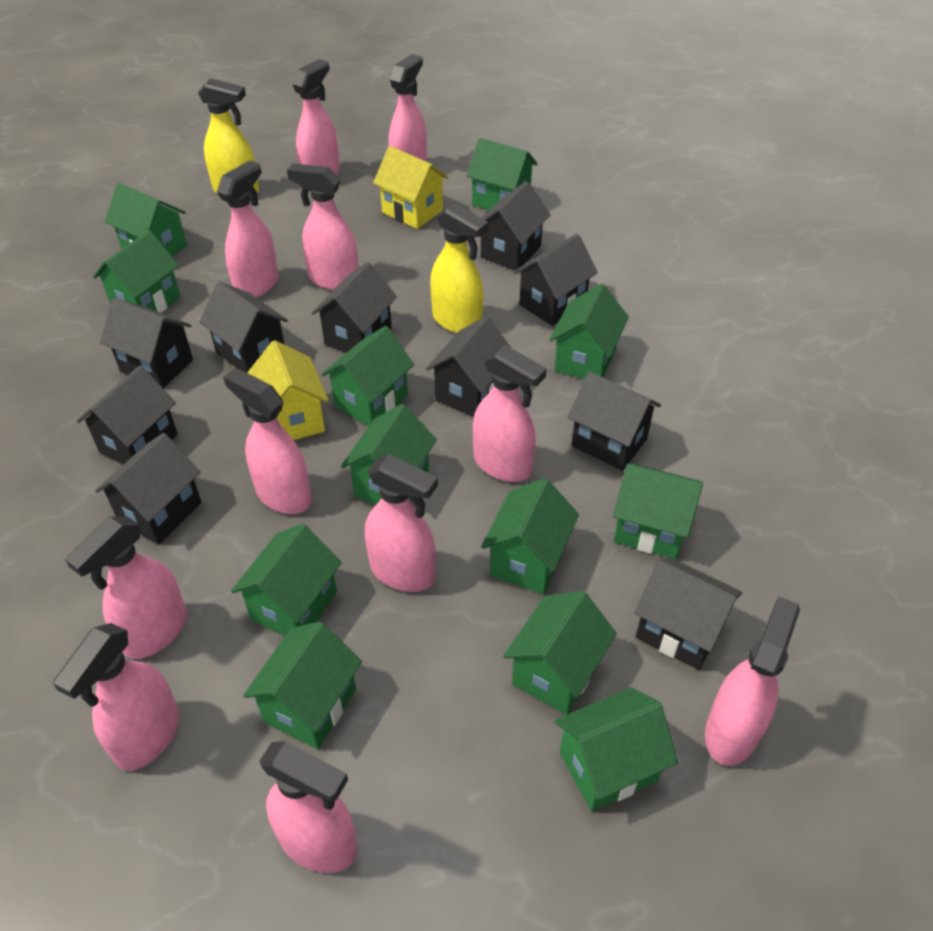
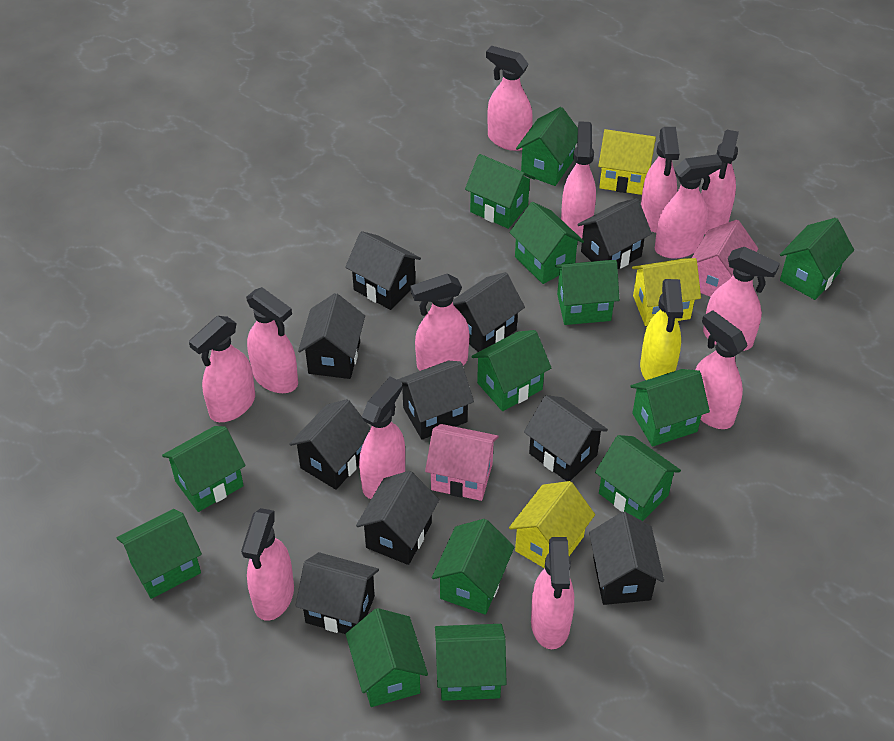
green house: 12 -> 13
pink house: 0 -> 2
pink spray bottle: 11 -> 13
yellow house: 2 -> 3
yellow spray bottle: 2 -> 1

